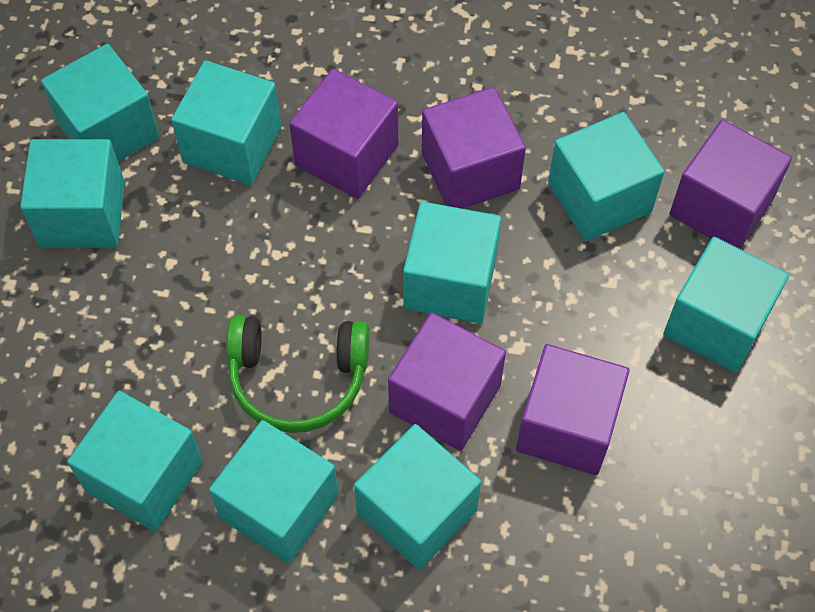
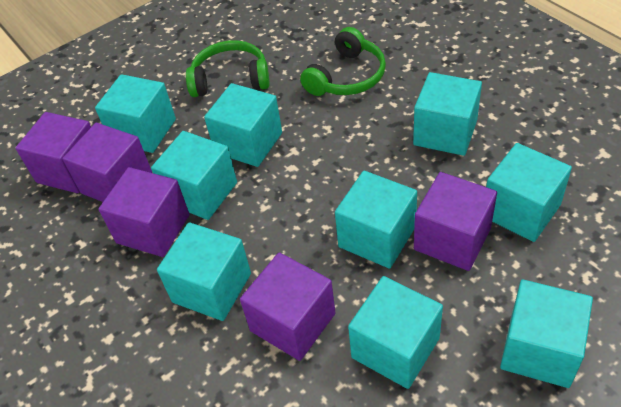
green headphones: 1 -> 2

